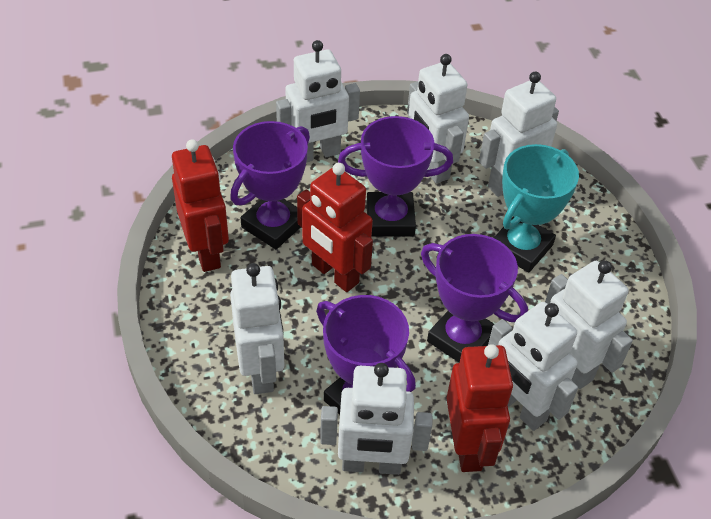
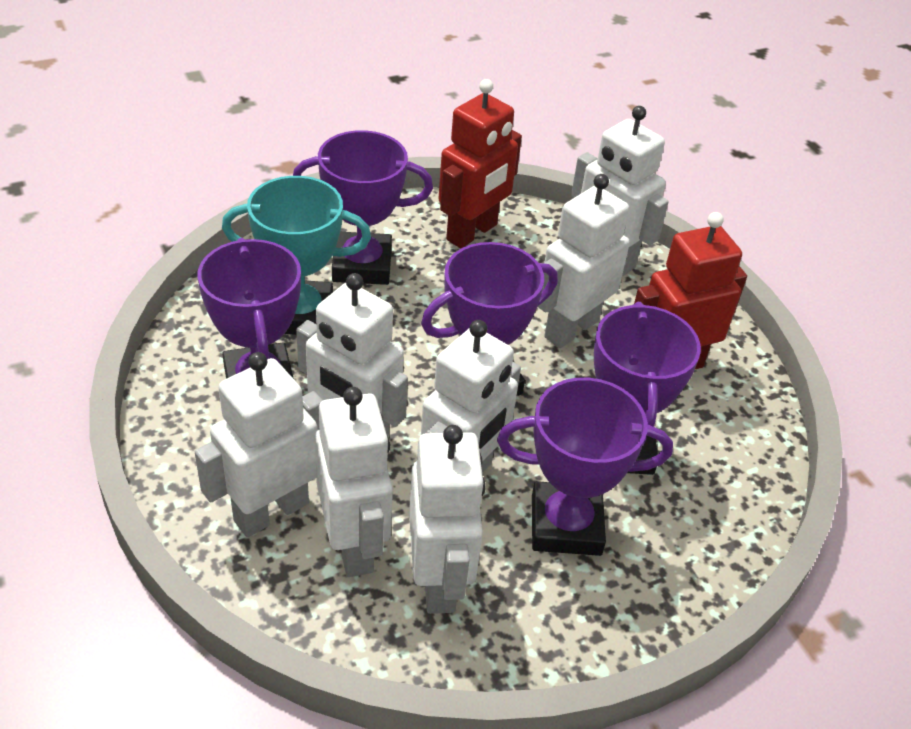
purple trophy: 4 -> 5
red robot: 3 -> 2

